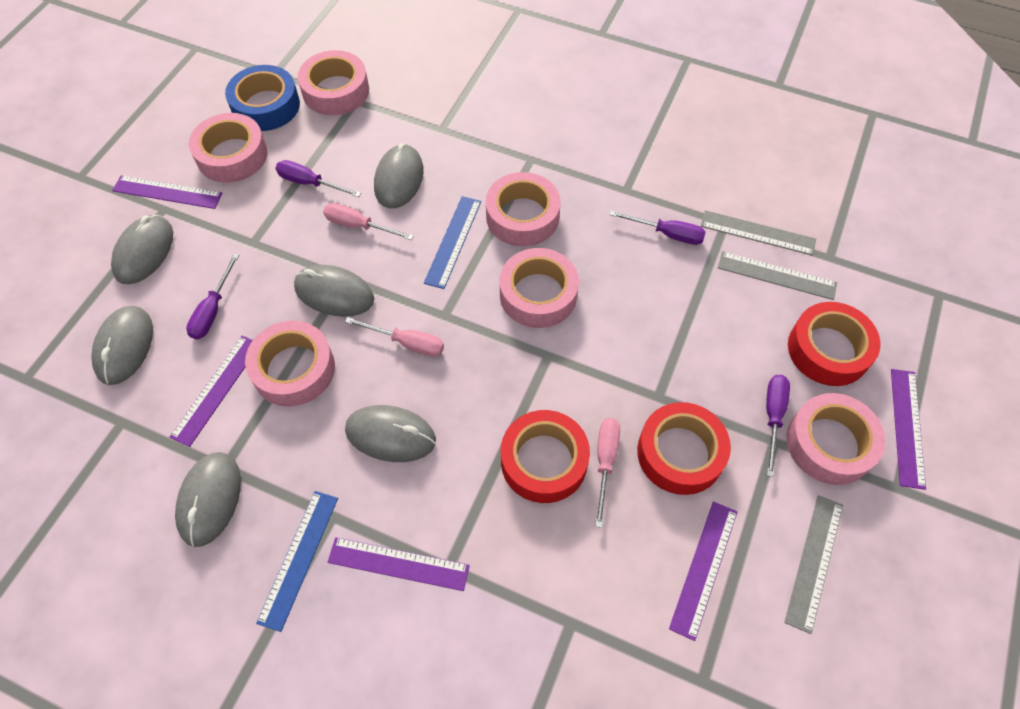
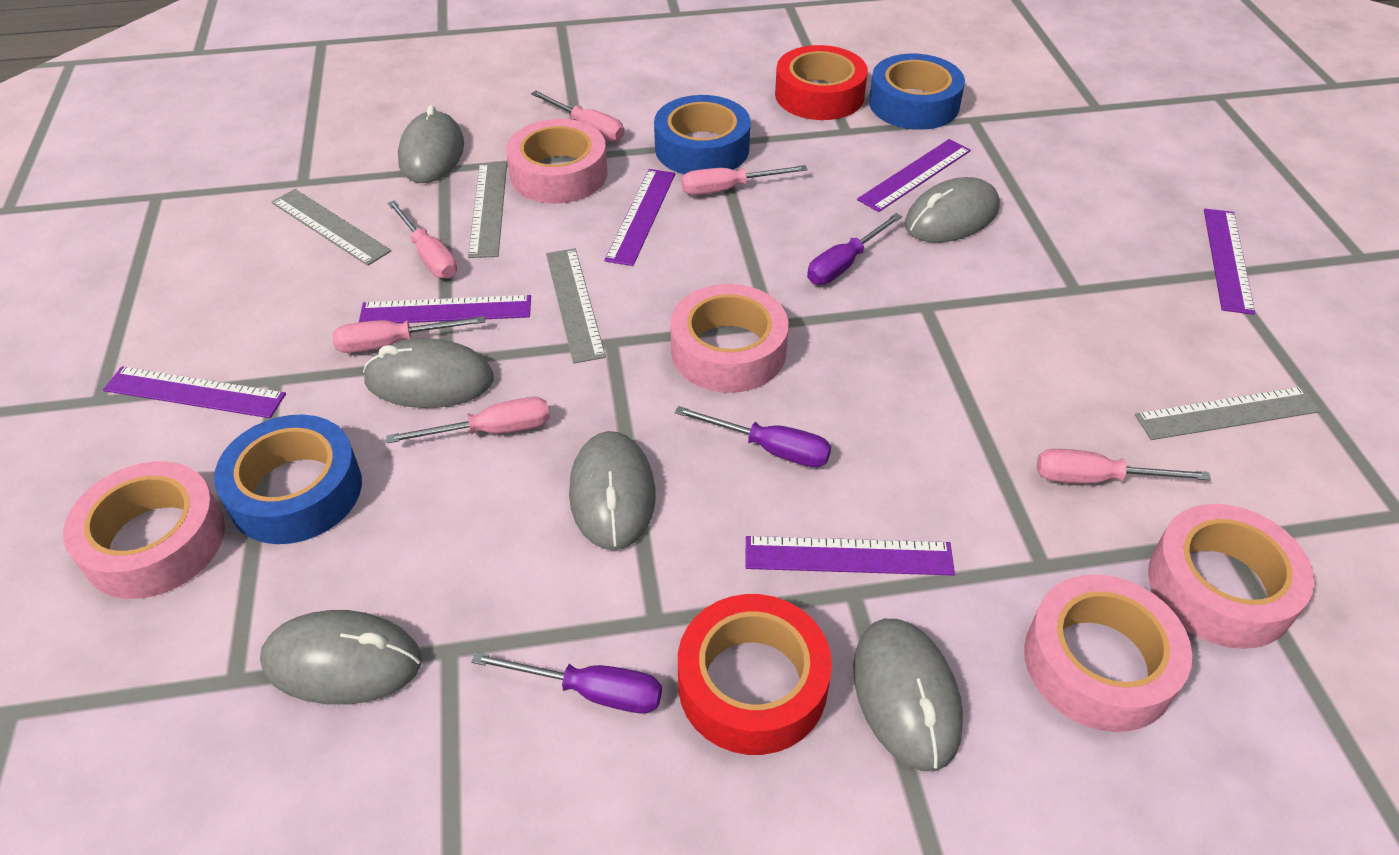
blue ruler: 2 -> 0
blue tape: 1 -> 3
grey ruler: 3 -> 4
pink screwdriver: 3 -> 6
pink tape: 6 -> 5
purple ruler: 5 -> 6
purple screwdriver: 4 -> 3
red tape: 3 -> 2

